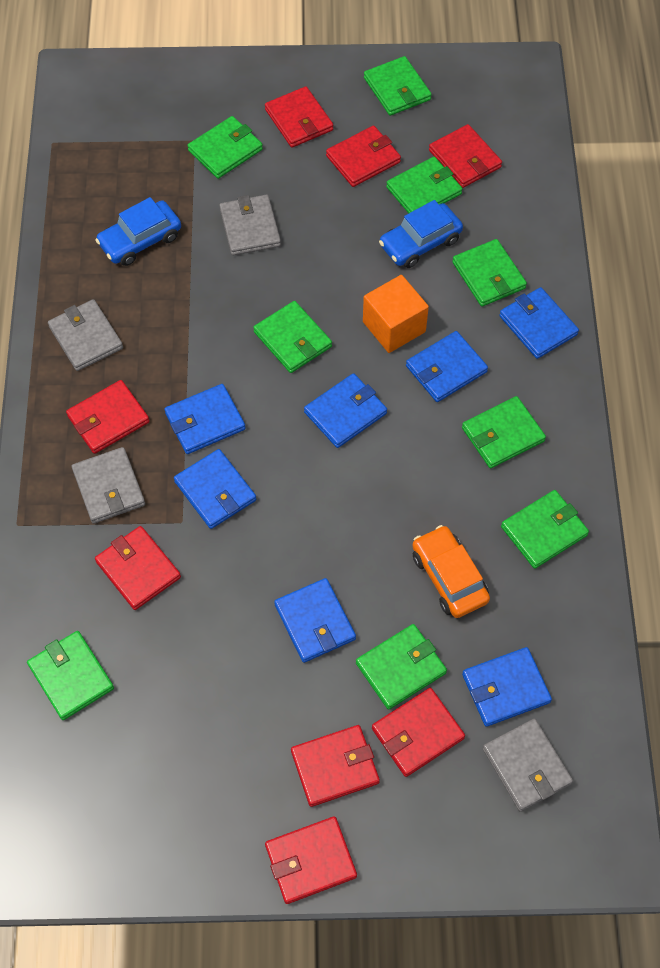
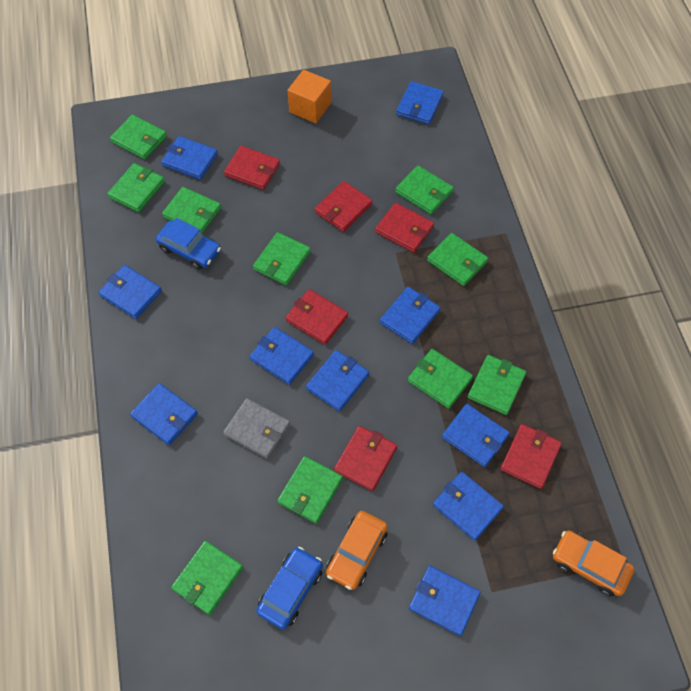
blue wallet: 7 -> 10
green wallet: 9 -> 10
grey wallet: 4 -> 1
orange car: 1 -> 2
red wallet: 8 -> 6

